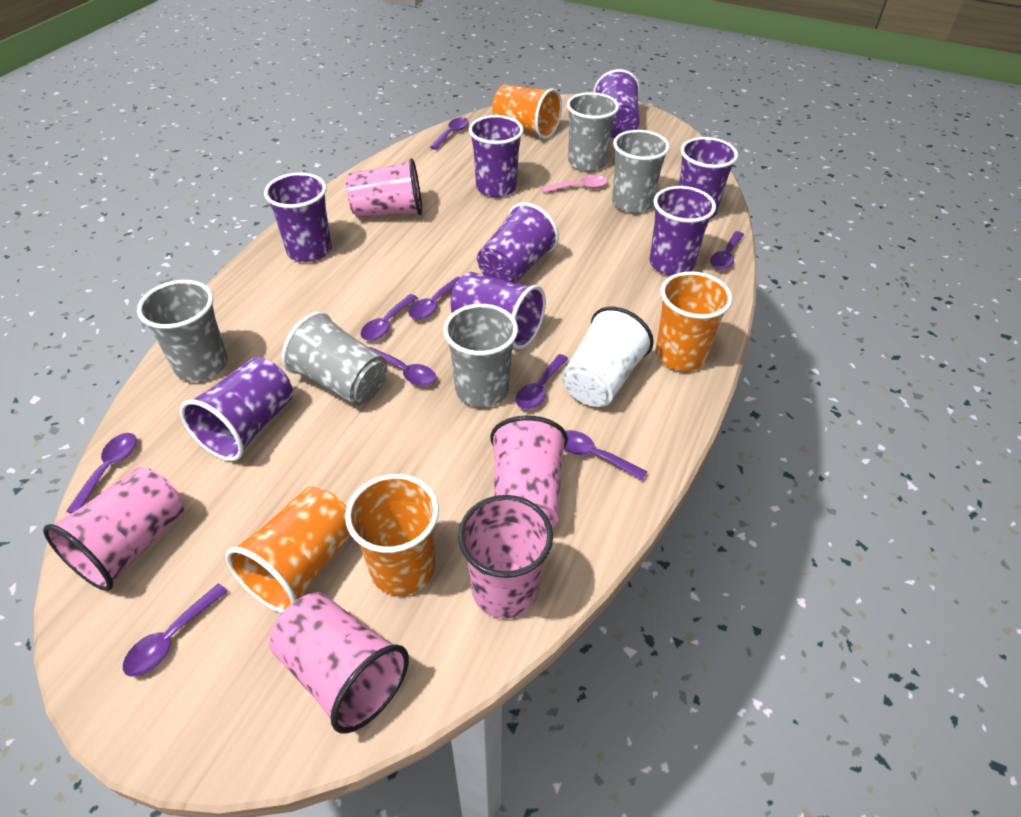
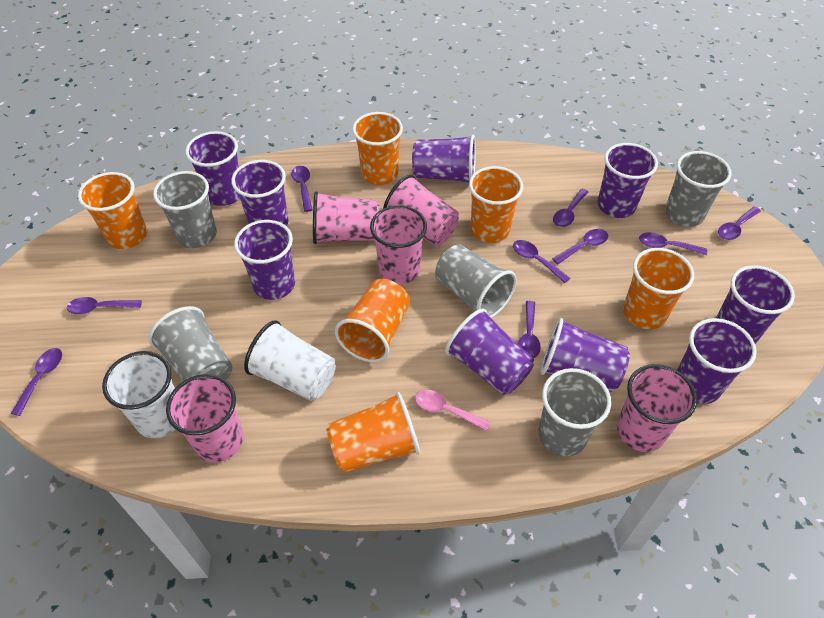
orange cup: 4 -> 6
purple cup: 8 -> 9
white cup: 1 -> 2

